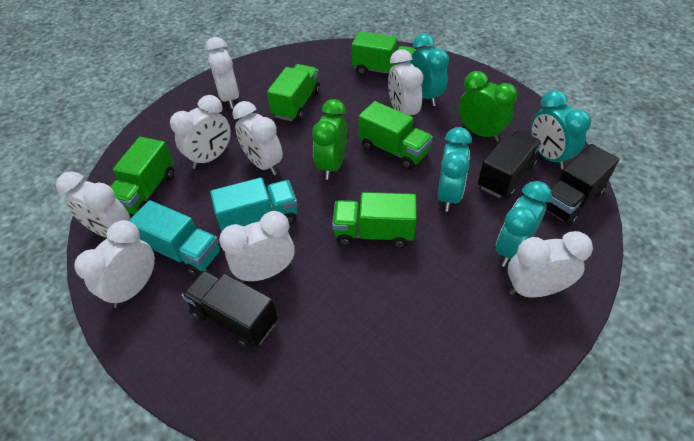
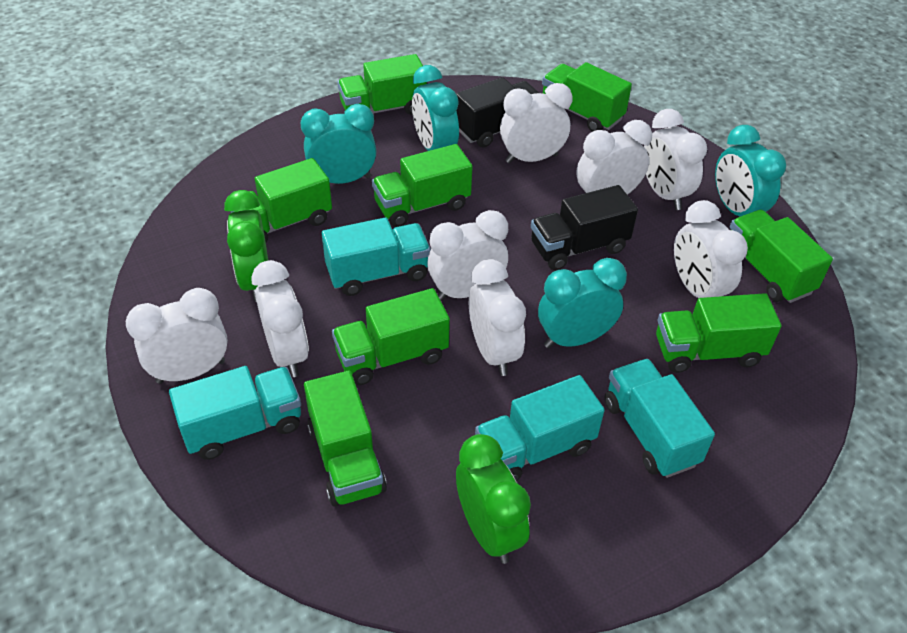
black truck: 3 -> 2
green truck: 5 -> 8
turquoise truck: 2 -> 4

